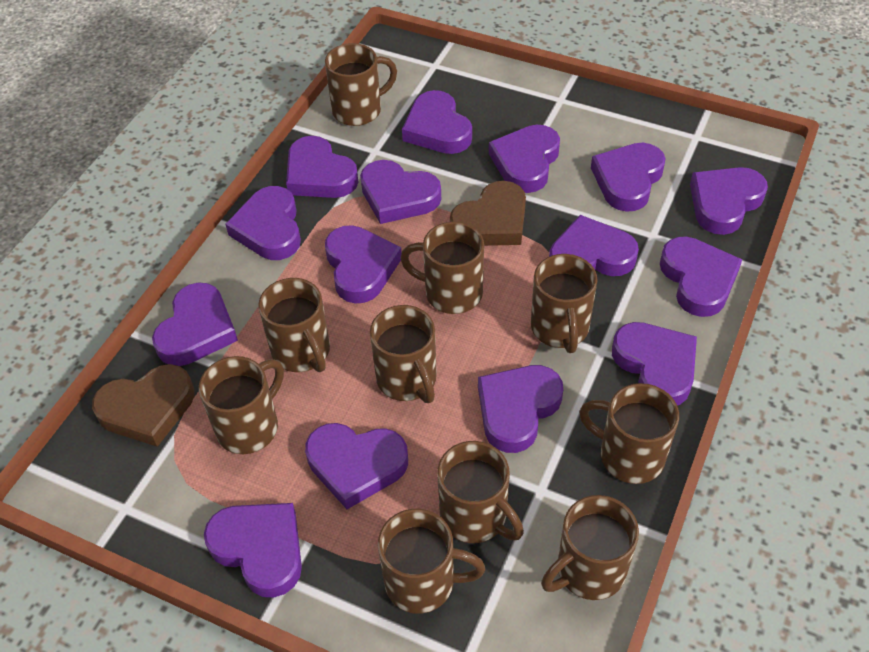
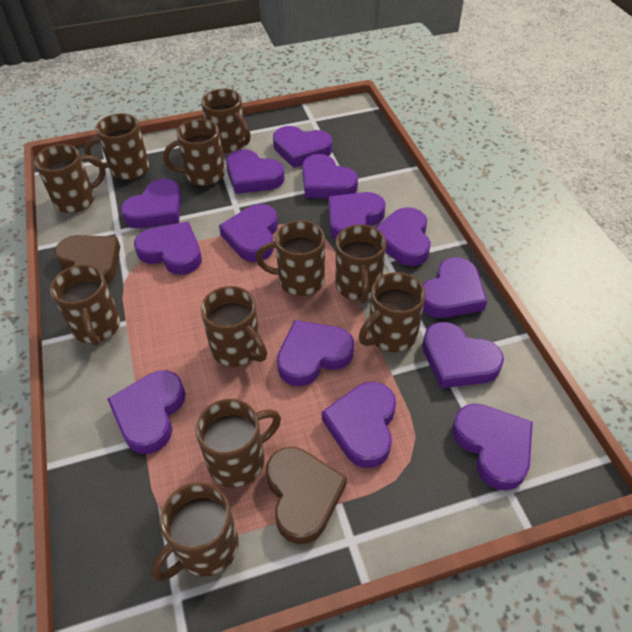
brown mug: 10 -> 11
purple heart: 15 -> 14

